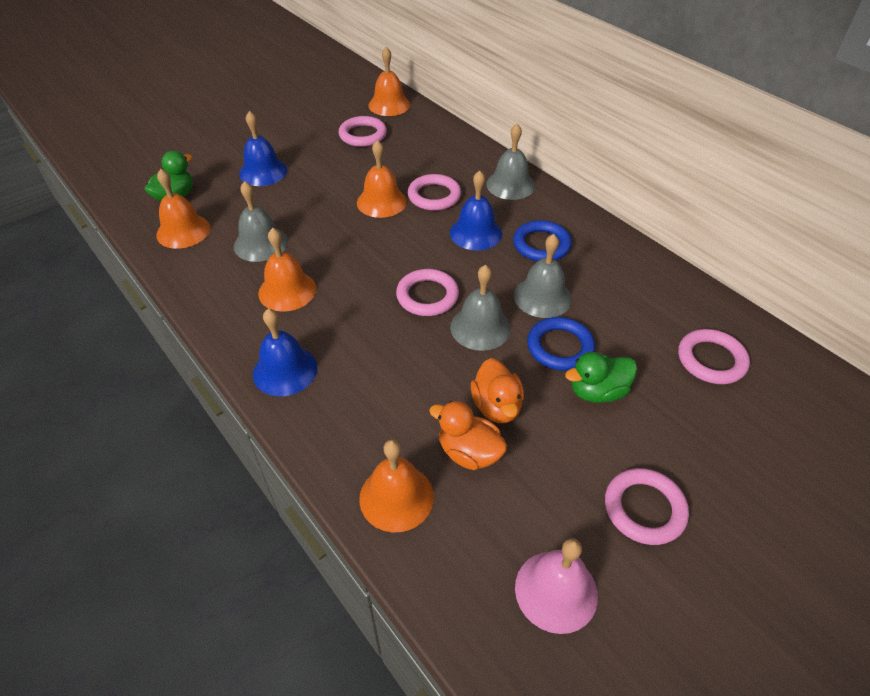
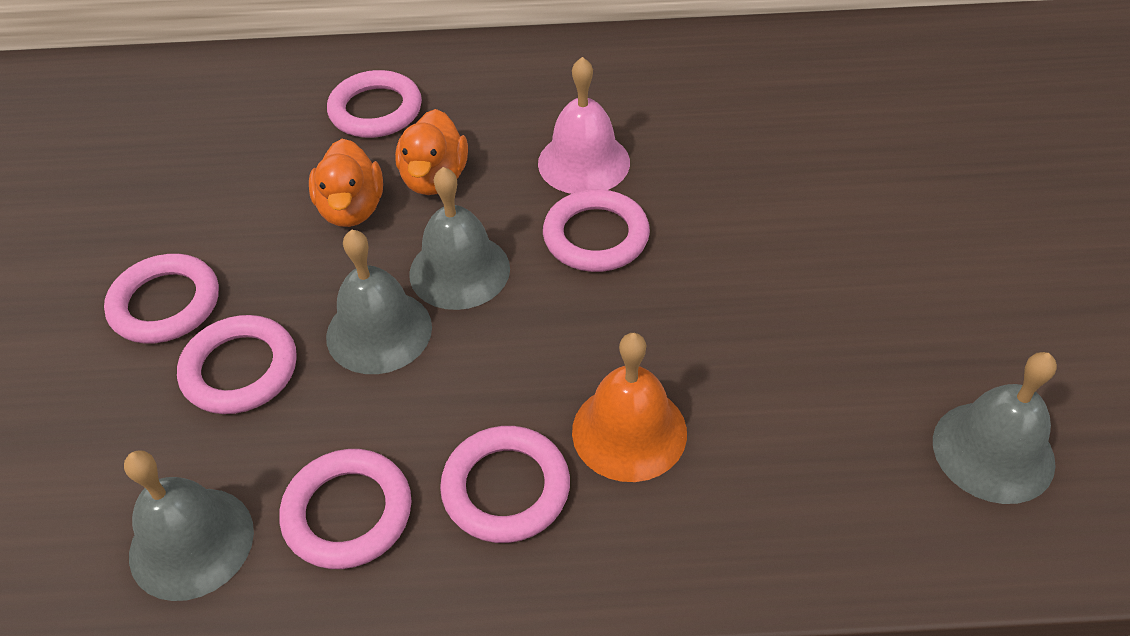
blue bell: 3 -> 0
blue ring: 2 -> 0
green duck: 2 -> 0
orange bell: 5 -> 1
pink ring: 5 -> 6

